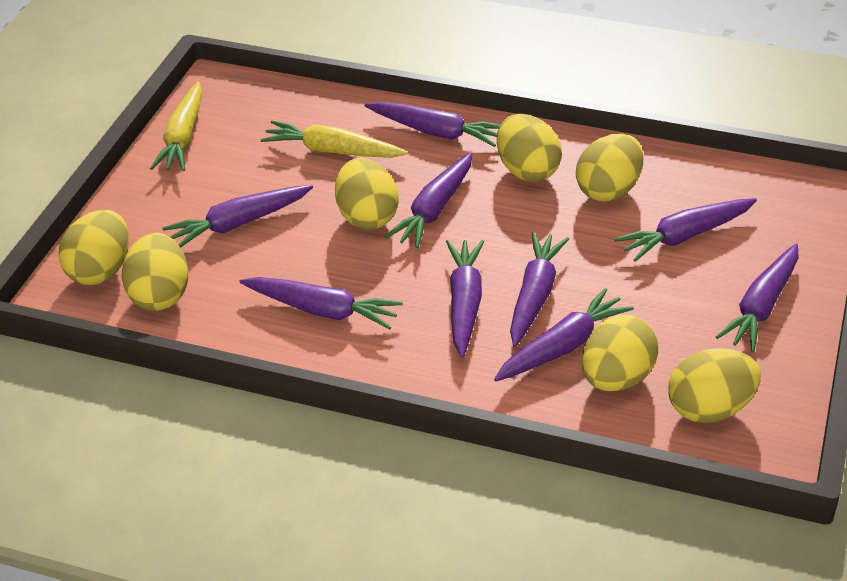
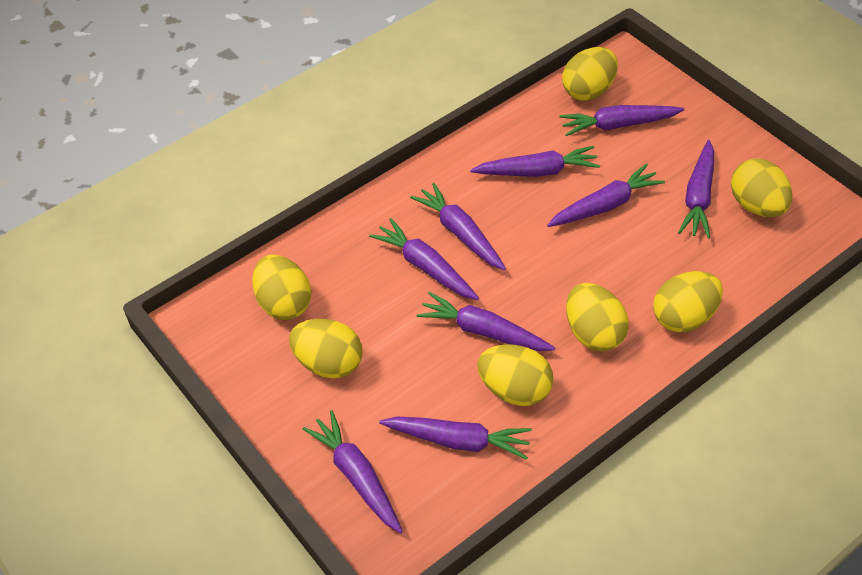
yellow carrot: 2 -> 0

